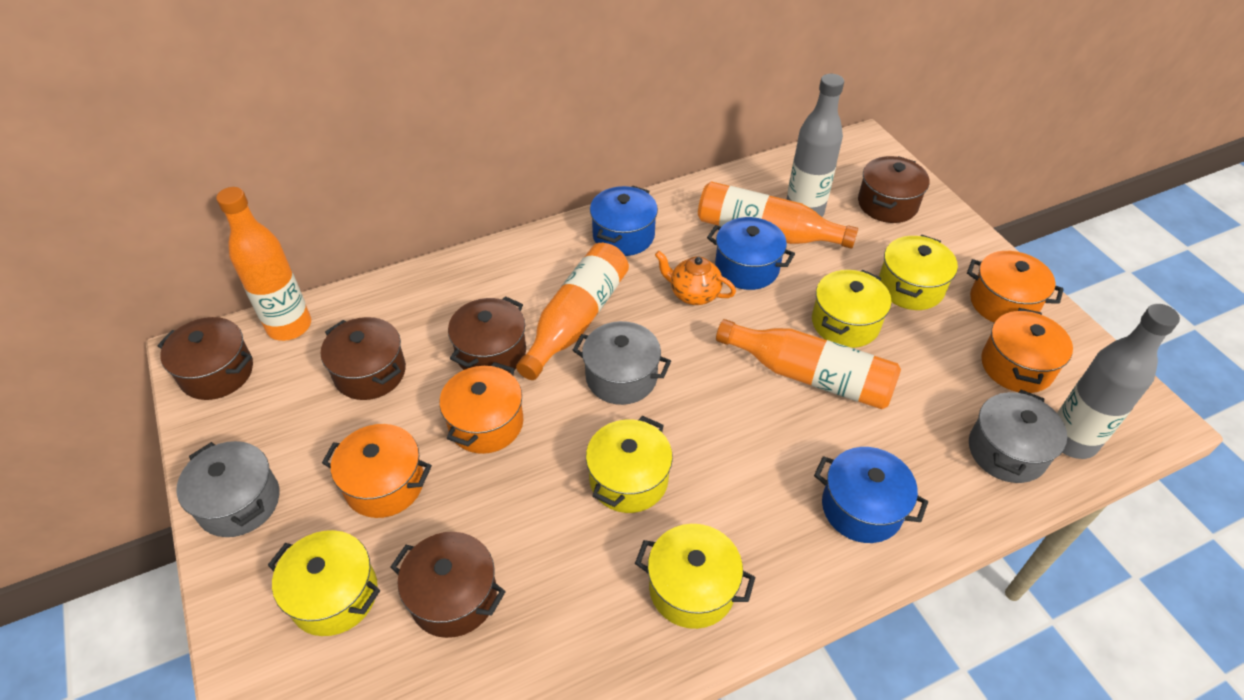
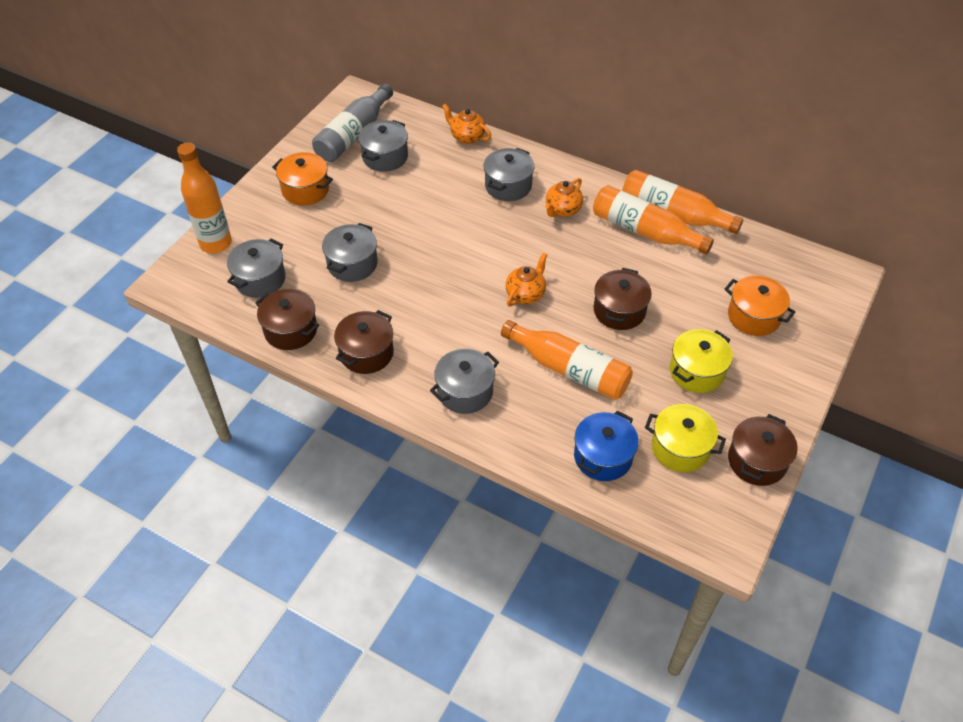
blue pot: 3 -> 1
brown pot: 5 -> 4
grey bottle: 2 -> 1
grey pot: 3 -> 5
orange pot: 4 -> 2
orange teapot: 1 -> 3
yellow pot: 5 -> 2

